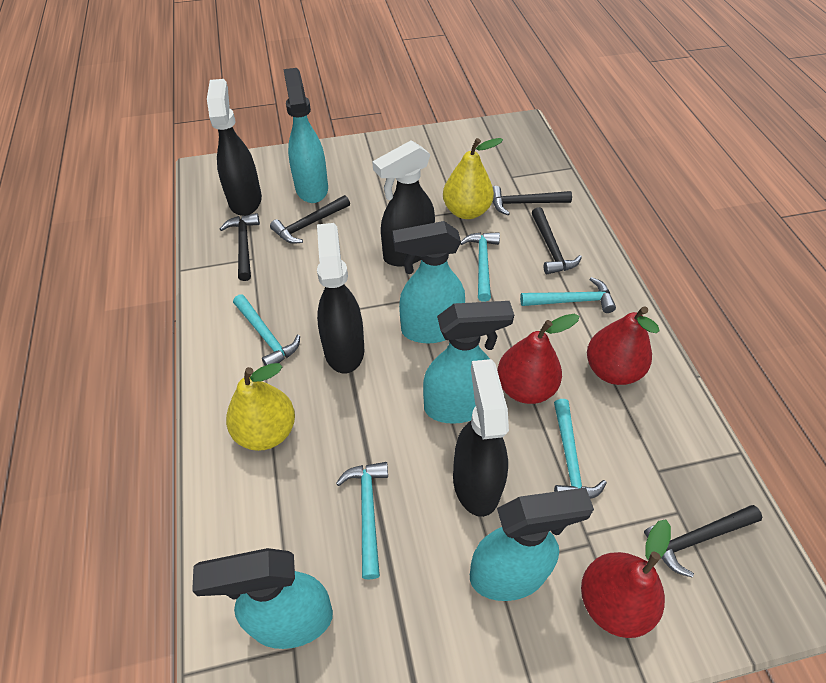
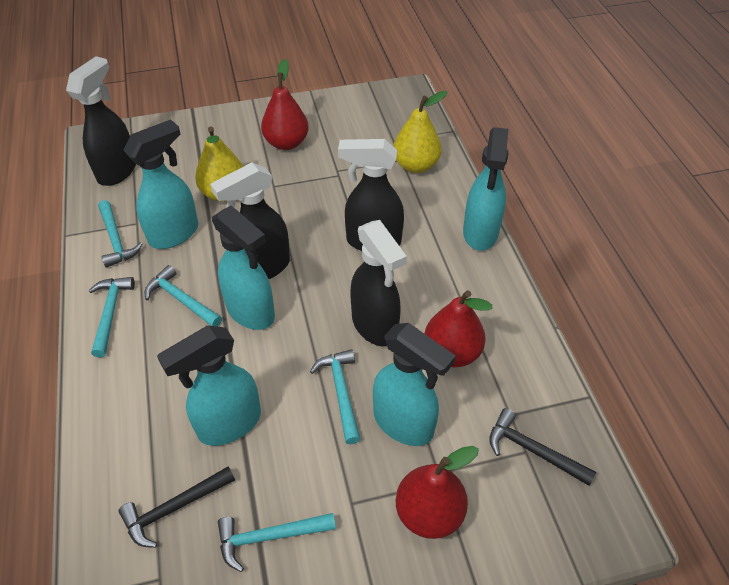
black hammer: 5 -> 2

